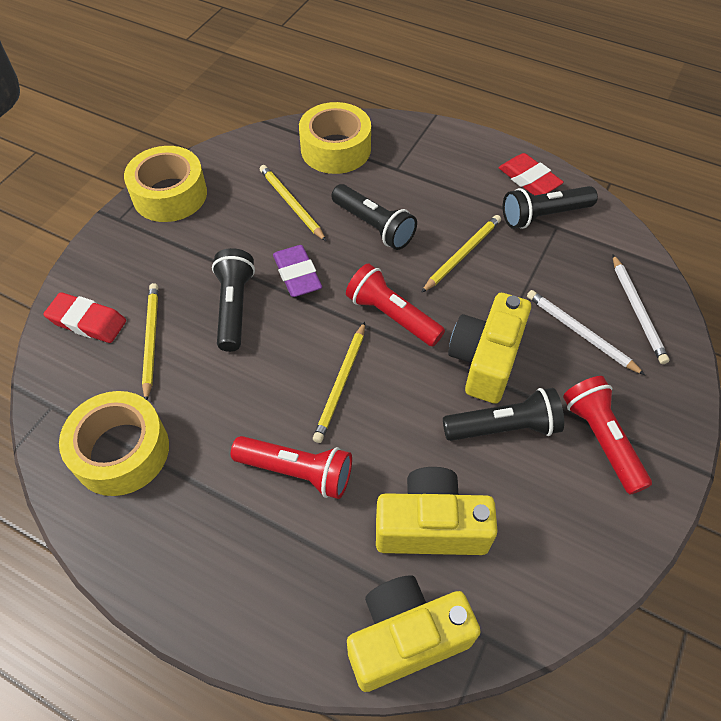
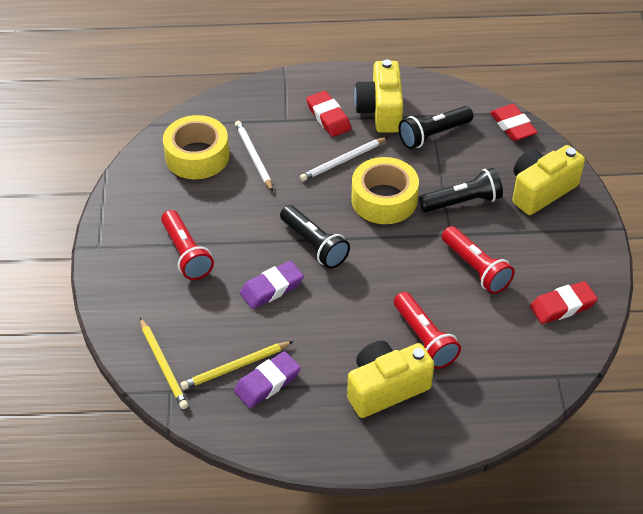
black flashlight: 4 -> 3
purple eraser: 1 -> 2
red eraser: 2 -> 3
yellow pencil: 4 -> 2
yellow tape: 3 -> 2

